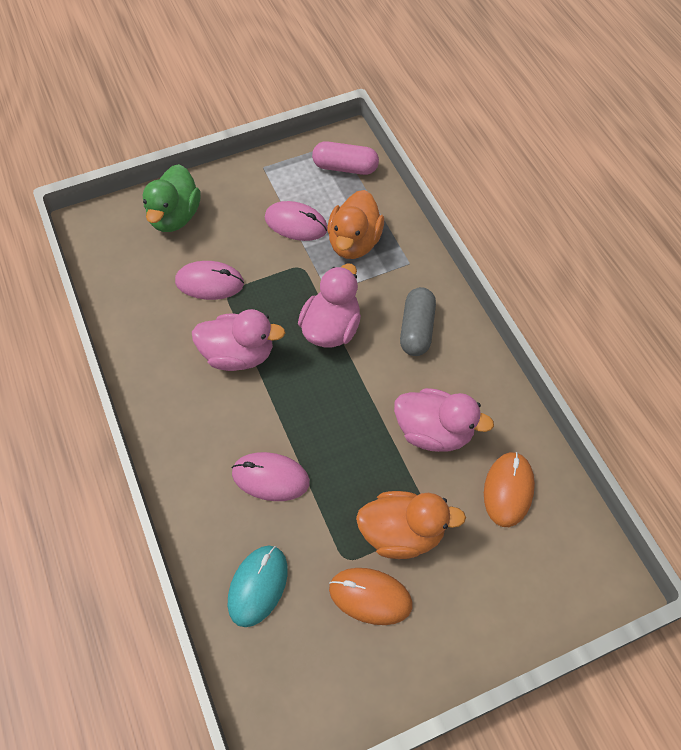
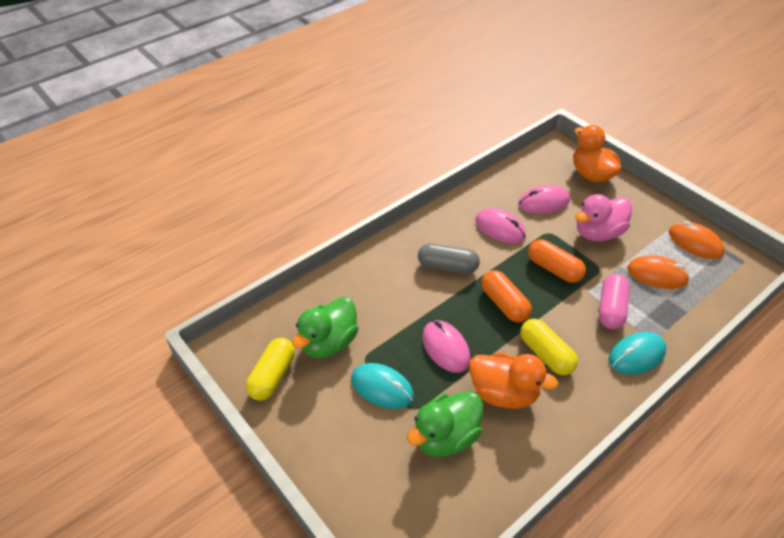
green duck: 1 -> 2
orange capsule: 0 -> 2
pink duck: 3 -> 1
turquoise mouse: 1 -> 2
yellow capsule: 0 -> 2

